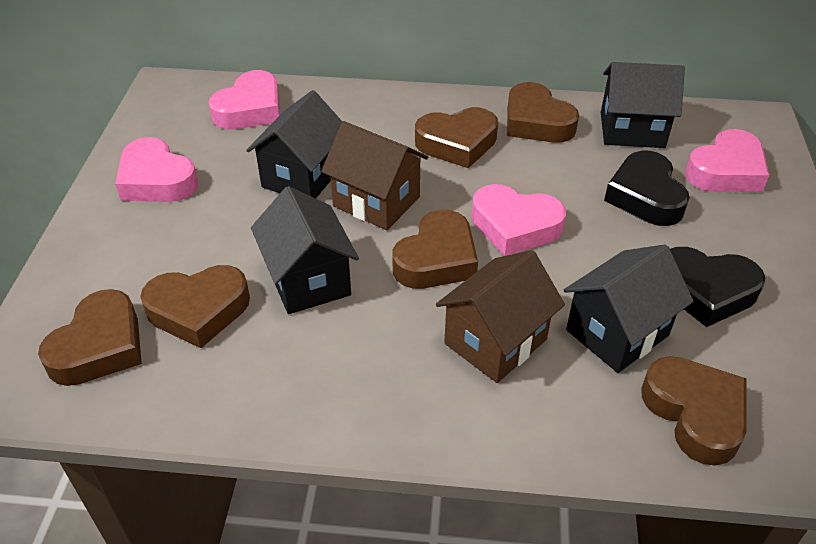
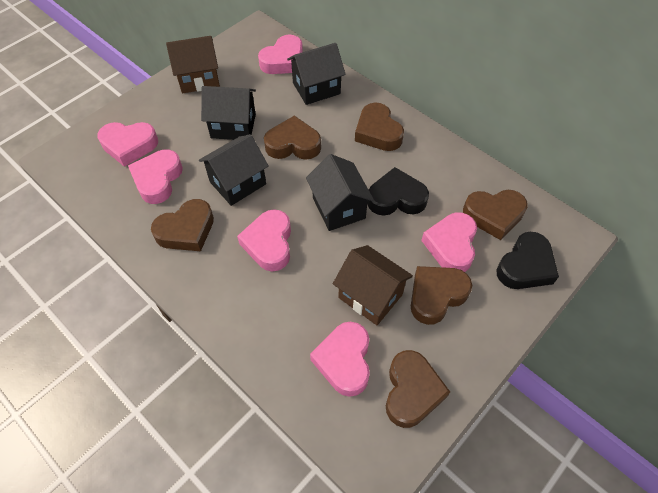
pink heart: 4 -> 6

